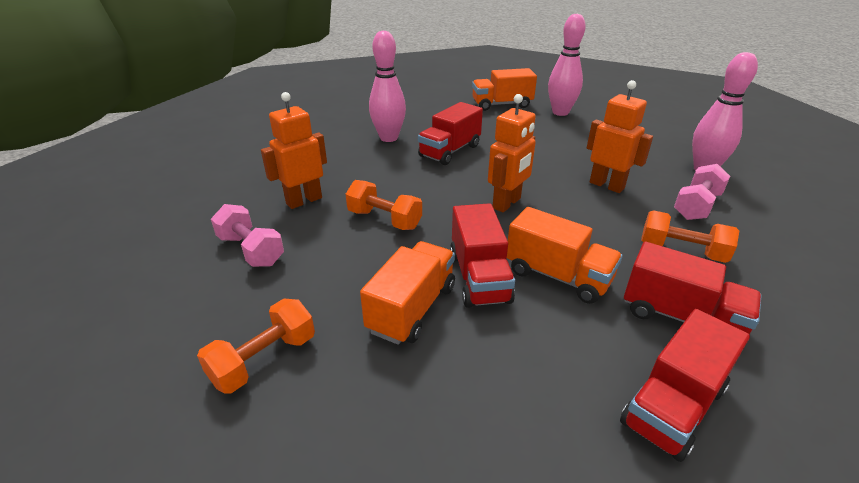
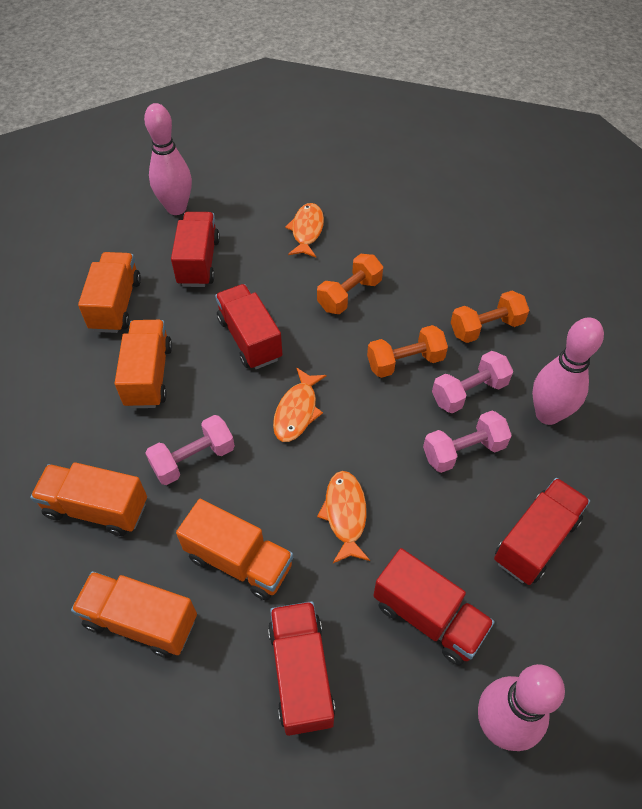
orange fish: 0 -> 3
orange robot: 3 -> 0
orange truck: 3 -> 5
pink dumbbell: 2 -> 3
red truck: 4 -> 5

